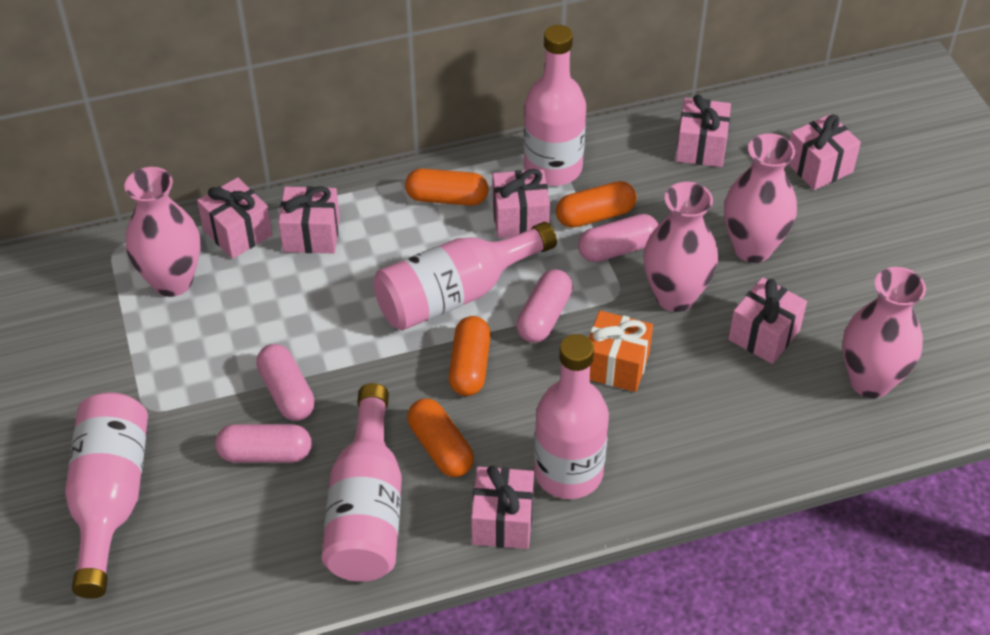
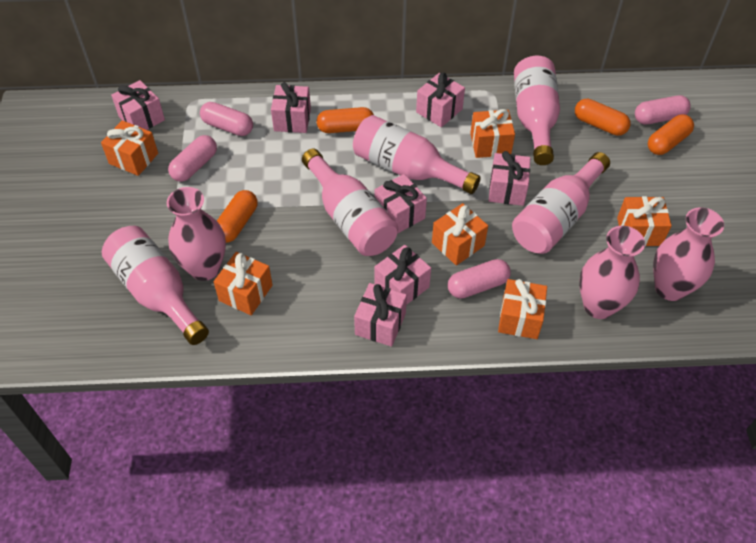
orange gift: 1 -> 6
pink vase: 4 -> 3

